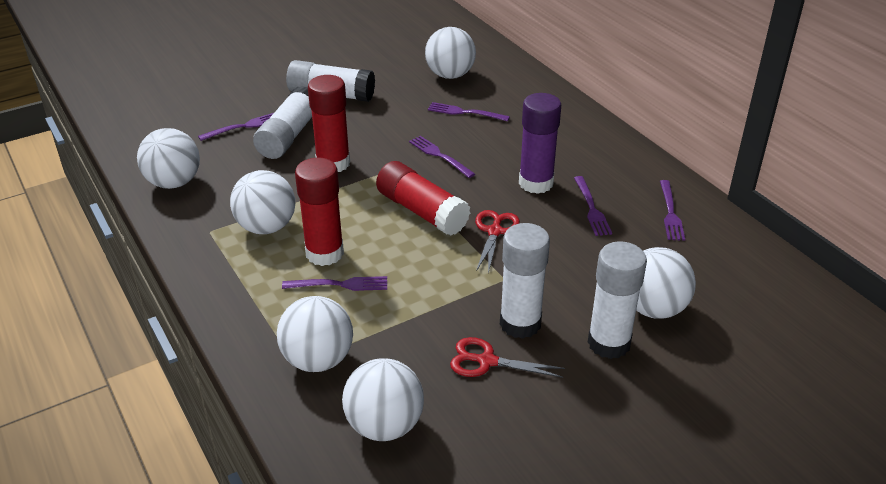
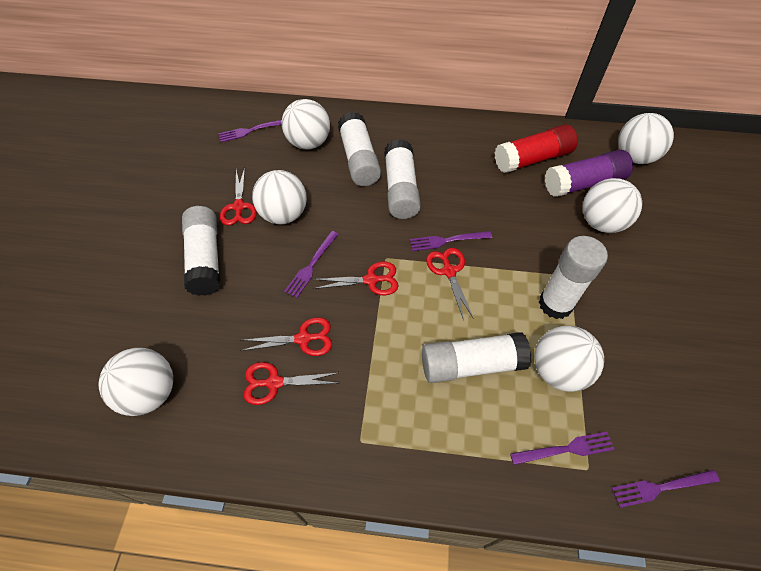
purple fork: 6 -> 5
red glue stick: 3 -> 1
red scissors: 2 -> 5
white glue stick: 4 -> 5

